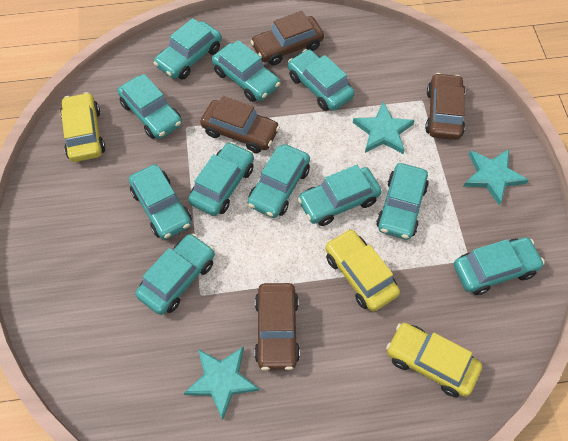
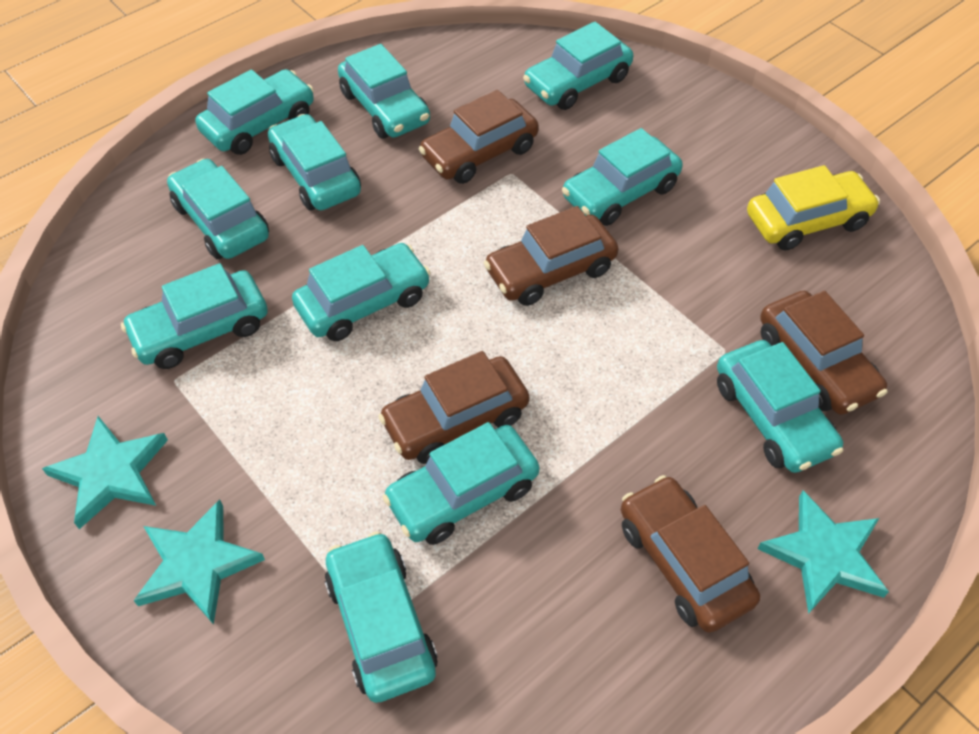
brown car: 4 -> 5
yellow car: 3 -> 1

